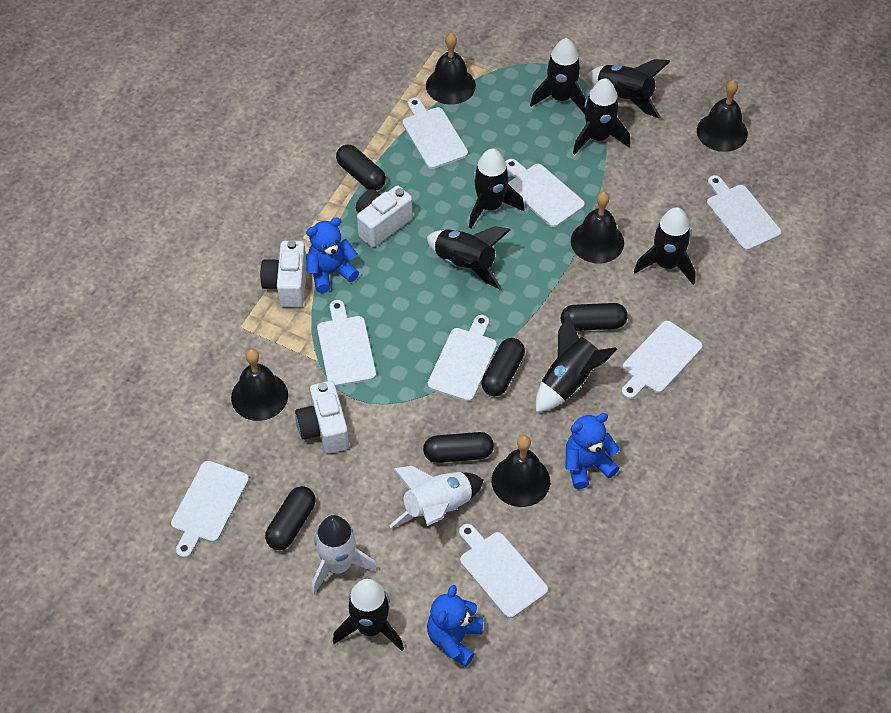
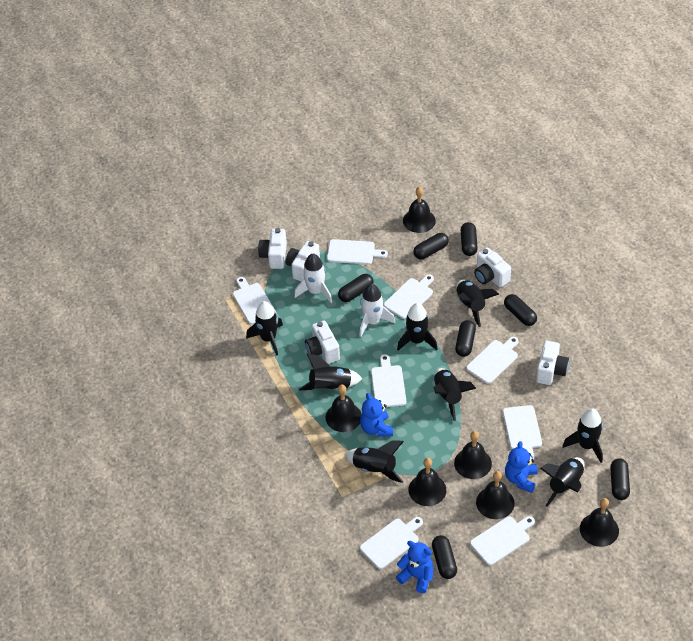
black bell: 5 -> 6
black capsule: 5 -> 7
white camera: 3 -> 5

